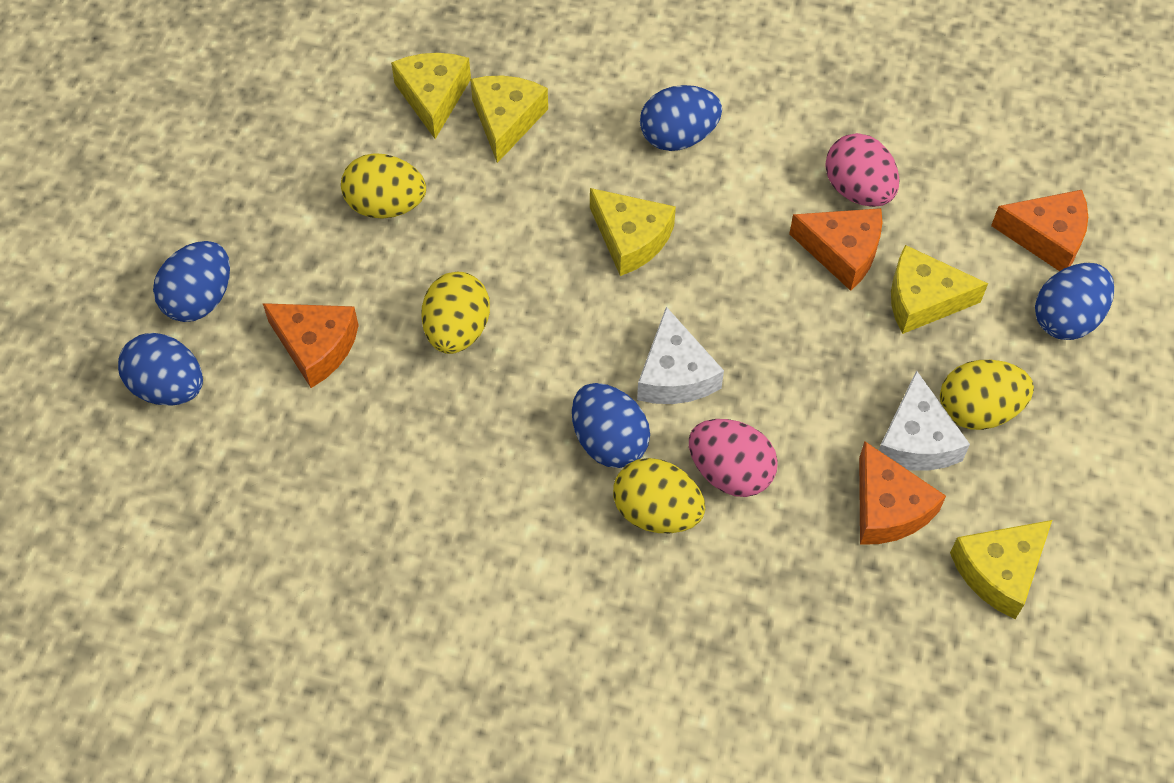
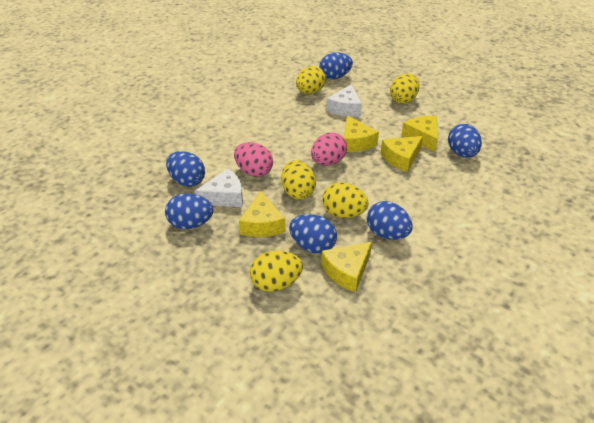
blue egg: 5 -> 6
orange cheese: 4 -> 0
yellow egg: 4 -> 5

